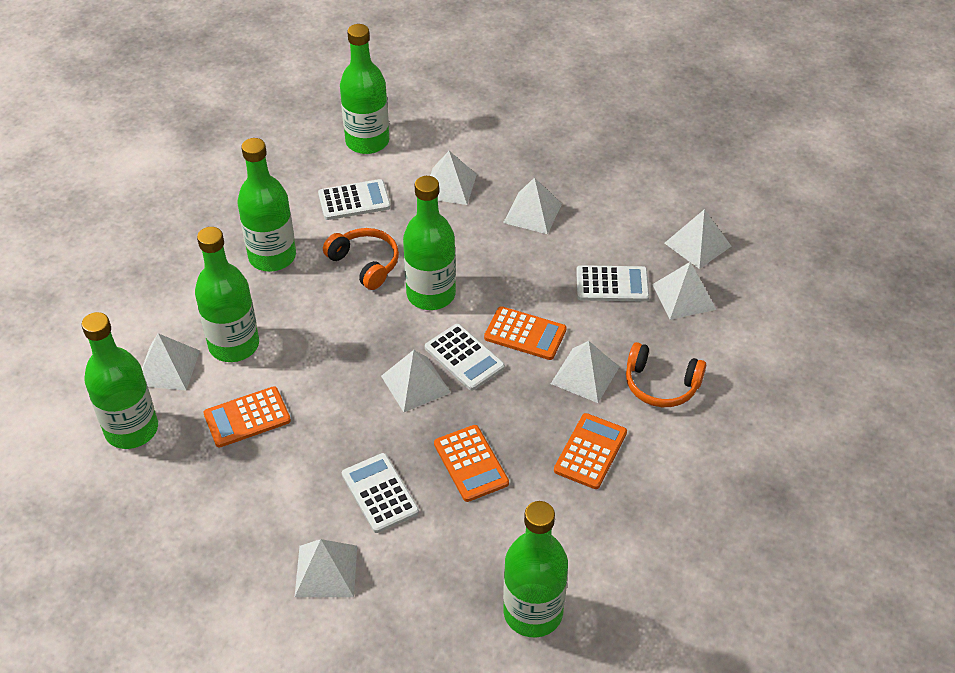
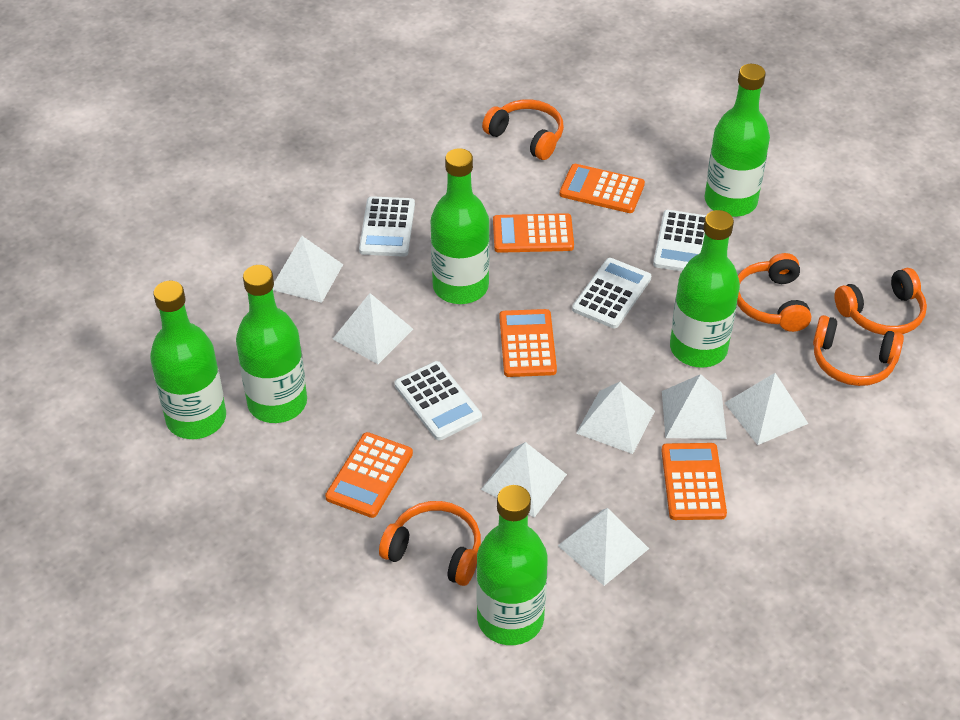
orange calculator: 4 -> 5
orange headphones: 2 -> 5
white pyramid: 8 -> 7

